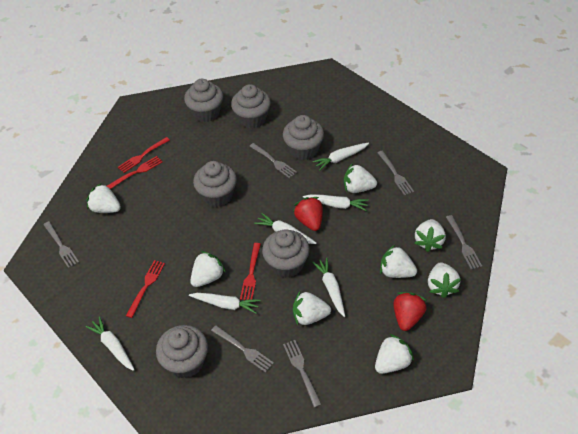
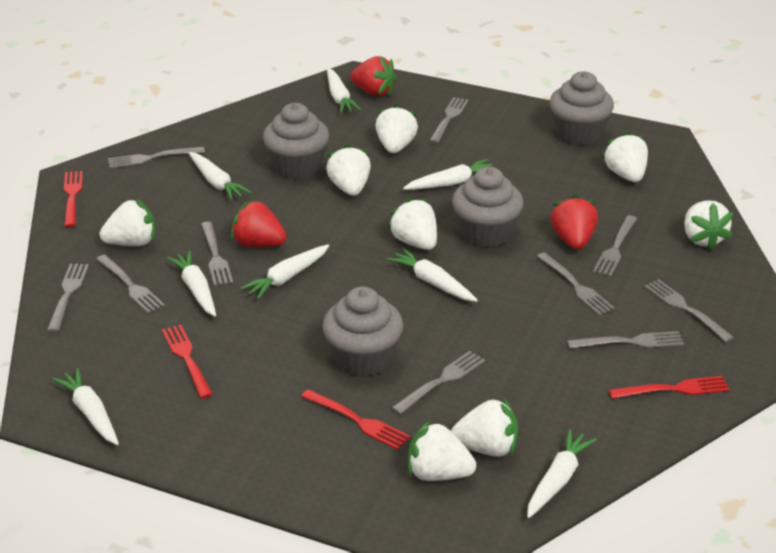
grey cupcake: 6 -> 4
grey fork: 6 -> 10
red strawberry: 2 -> 3
white carrot: 6 -> 8

